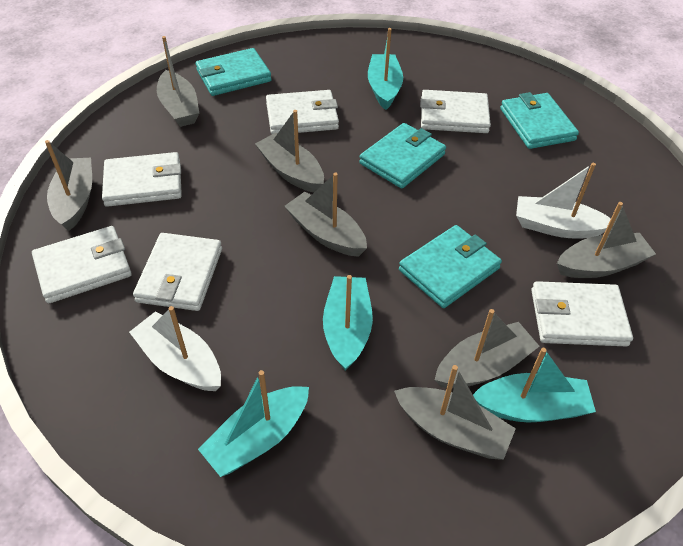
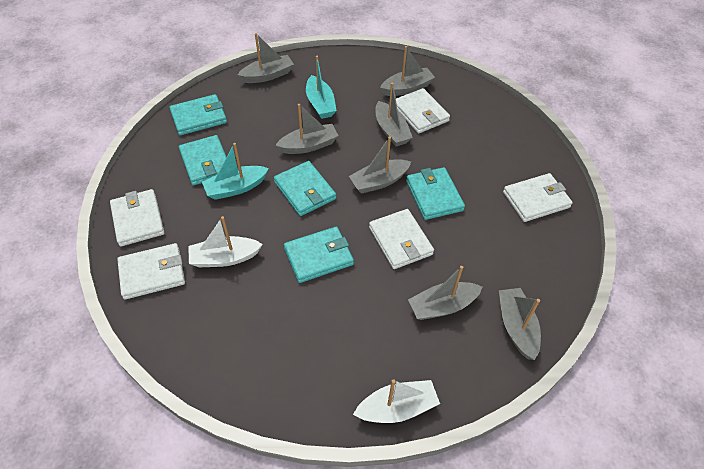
turquoise boat: 4 -> 2
turquoise wallet: 4 -> 5
white wallet: 6 -> 5

